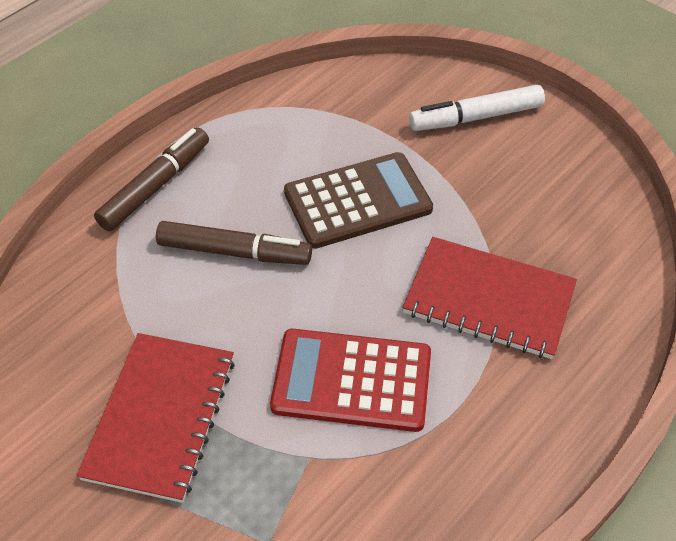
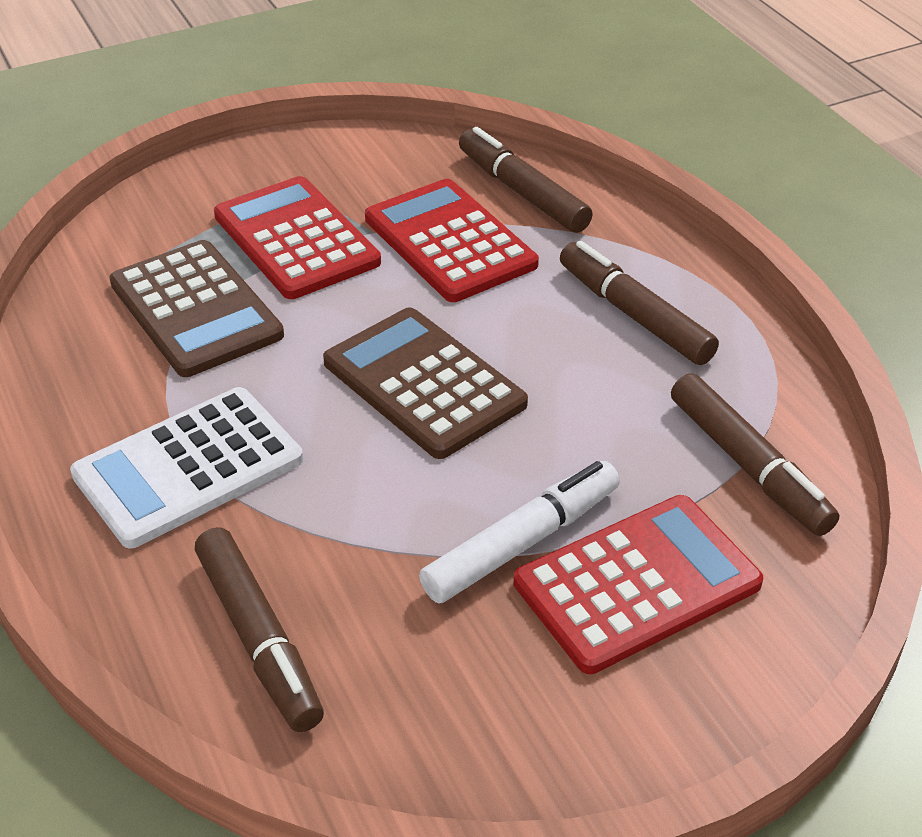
brown calculator: 1 -> 2
brown marker: 2 -> 4
red calculator: 1 -> 3
red notebook: 2 -> 0
white calculator: 0 -> 1

